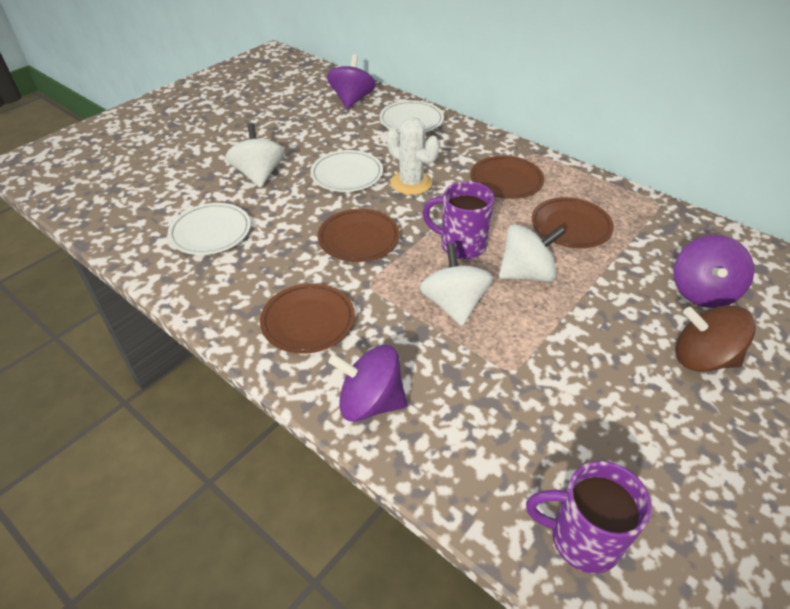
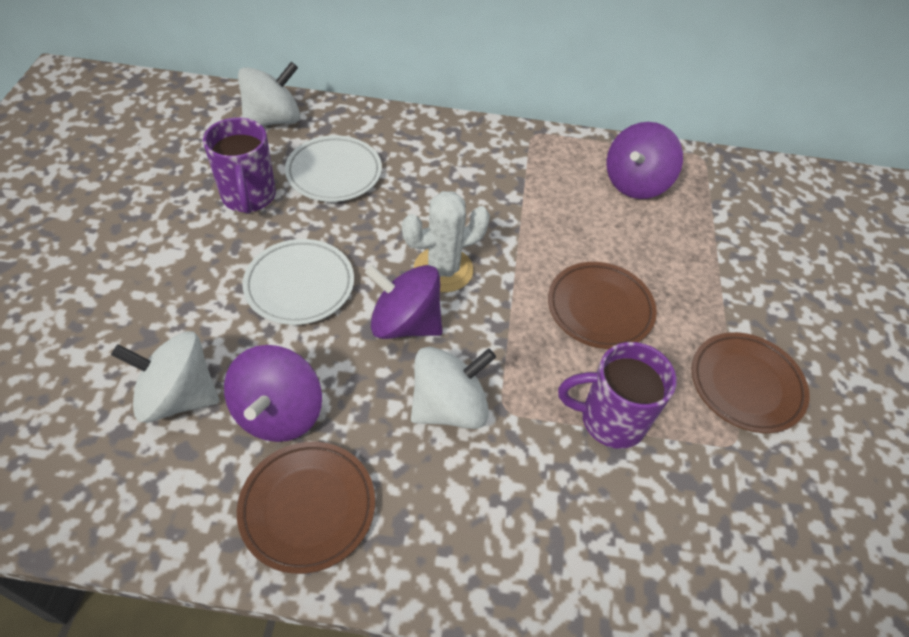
brown plate: 4 -> 3
brown spinning top: 1 -> 0
white plate: 3 -> 2

